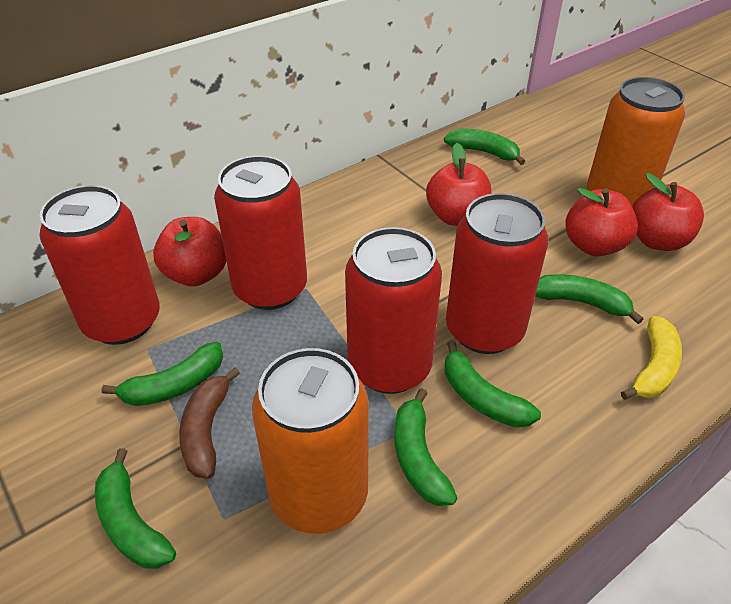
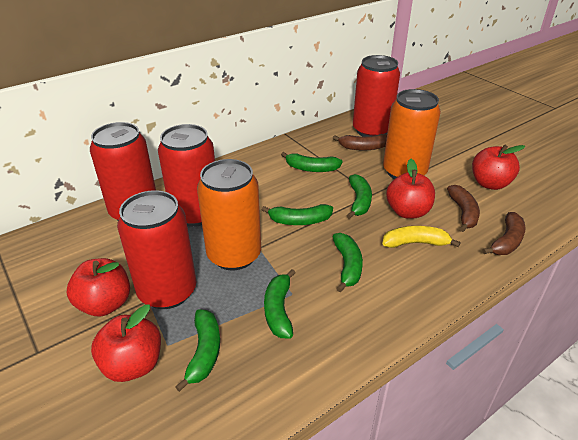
brown banana: 1 -> 3

